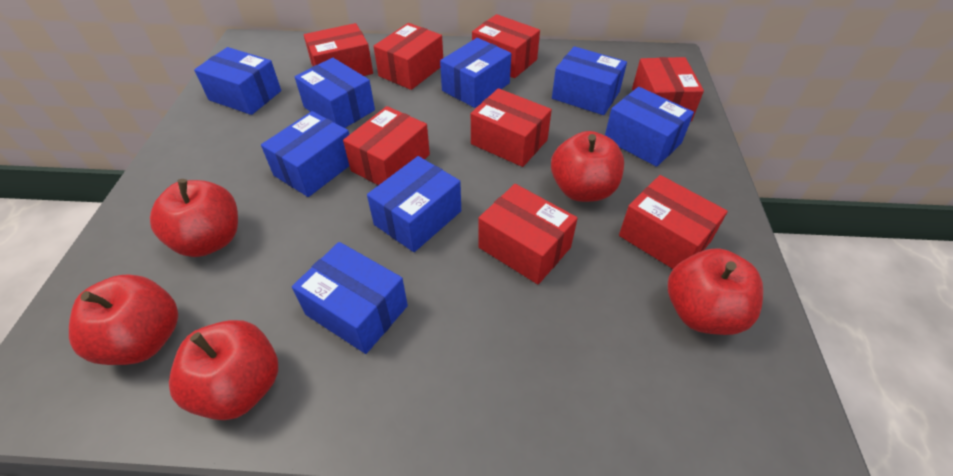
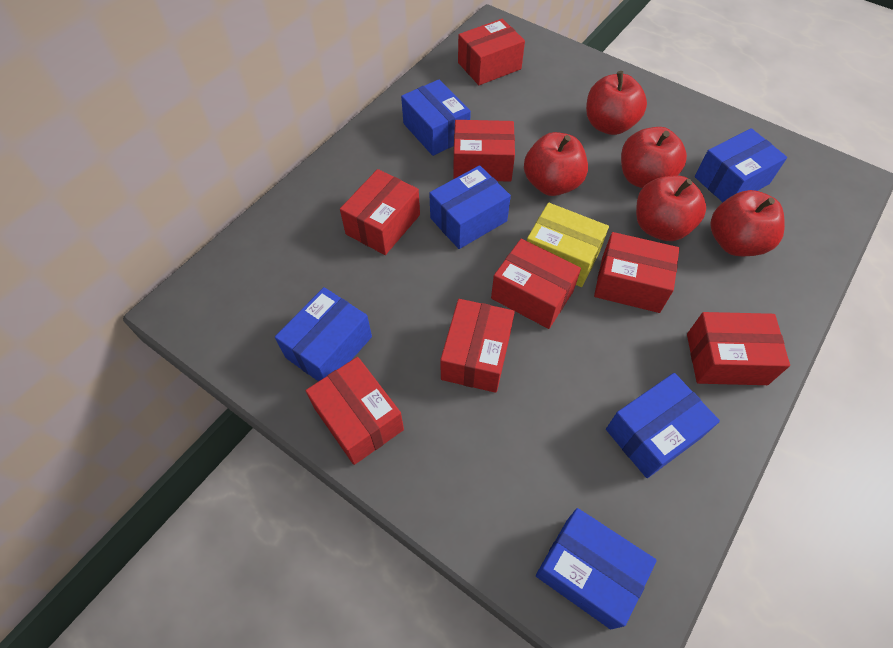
blue box: 8 -> 6
yellow box: 0 -> 1

